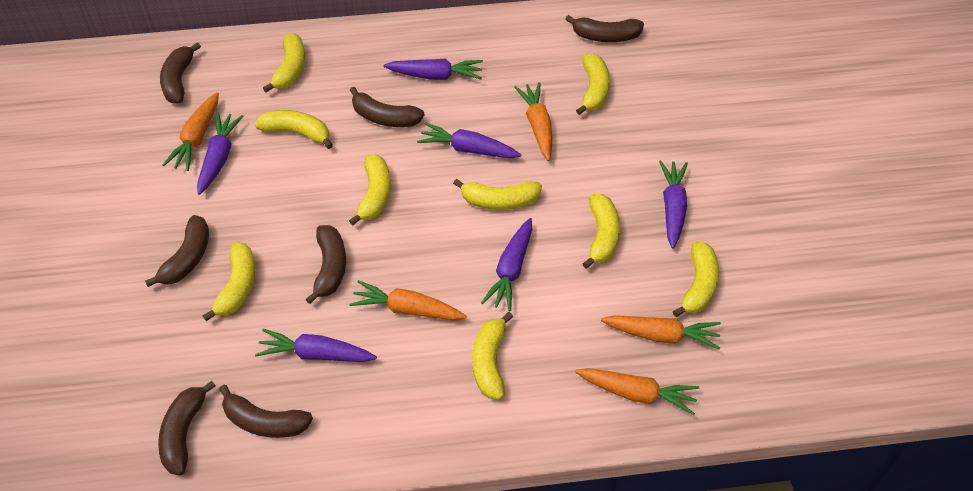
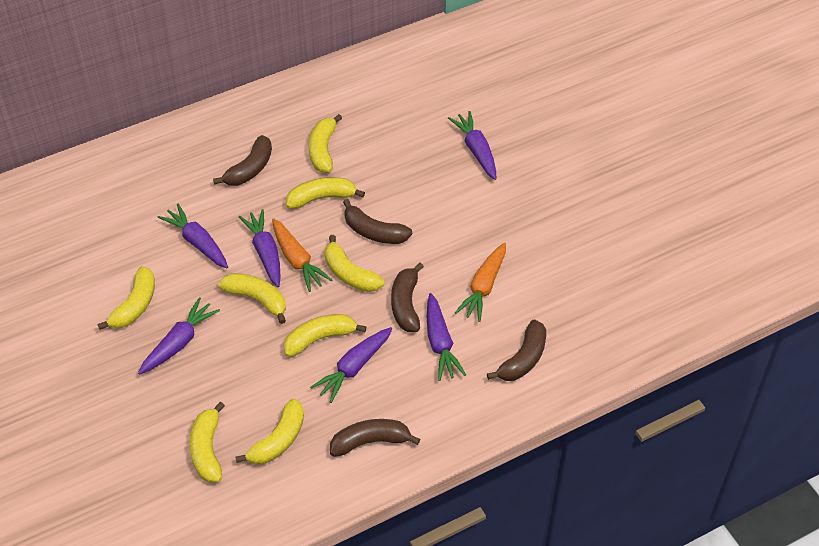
brown banana: 7 -> 5
orange carrot: 5 -> 2
yellow banana: 9 -> 8

